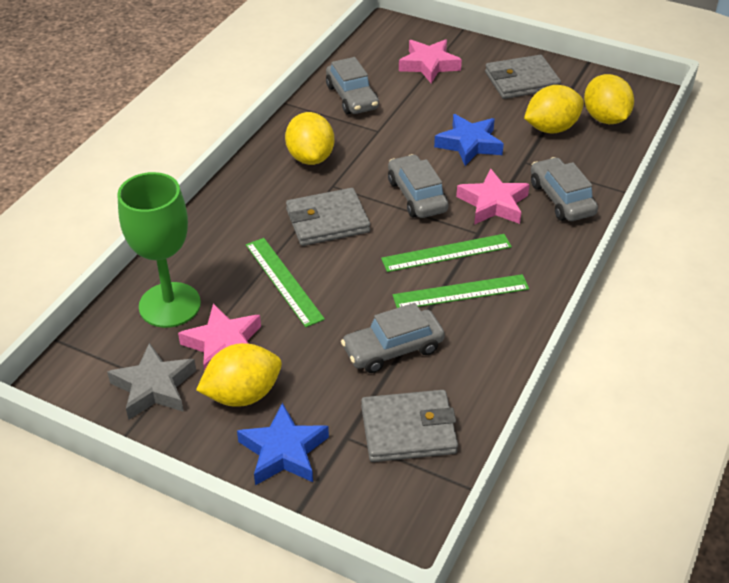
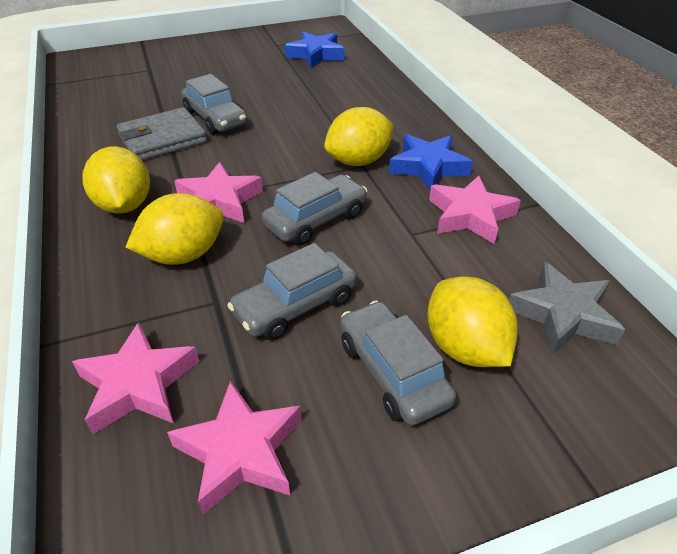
green goblet: 1 -> 0
green ruler: 3 -> 0
grey wallet: 3 -> 1
pink star: 3 -> 4

